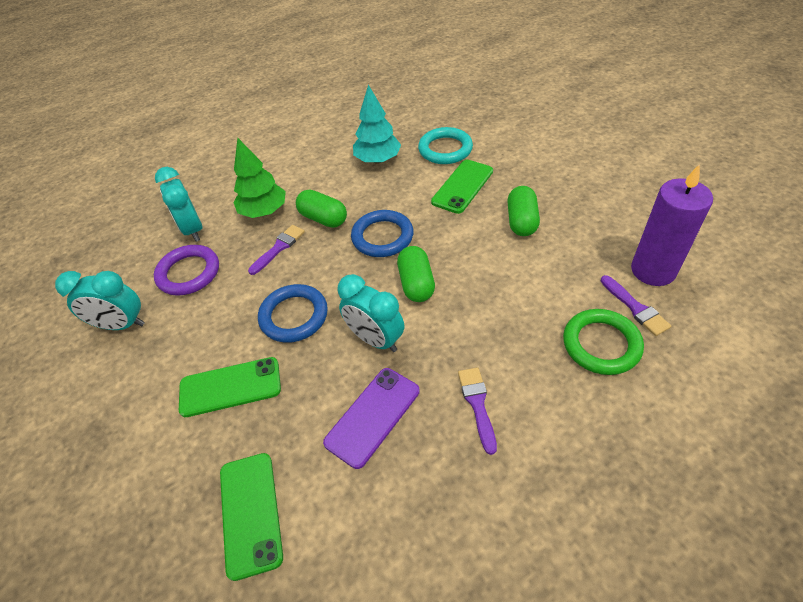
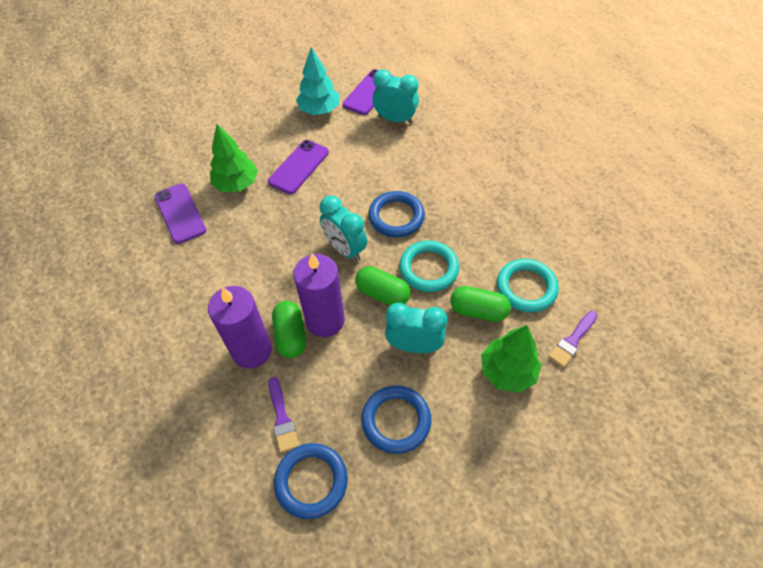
blue ring: 2 -> 3
green phone: 3 -> 0
green ring: 1 -> 0
green tree: 1 -> 2
purple brush: 3 -> 2
purple candle: 1 -> 2
purple phone: 1 -> 3
purple ring: 1 -> 0
turquoise ring: 1 -> 2

